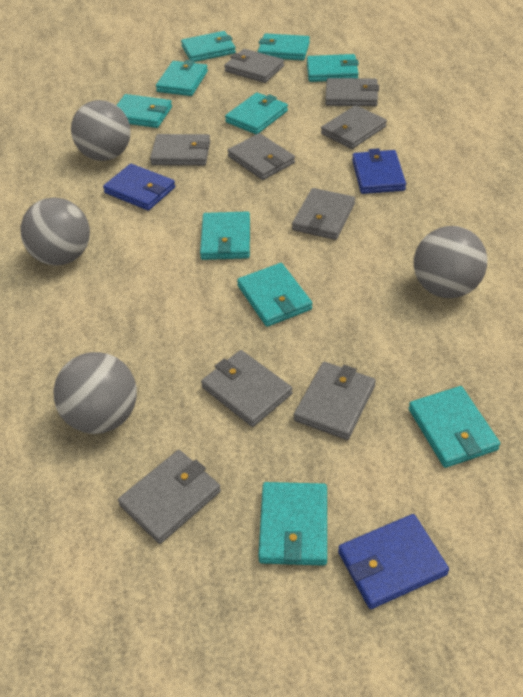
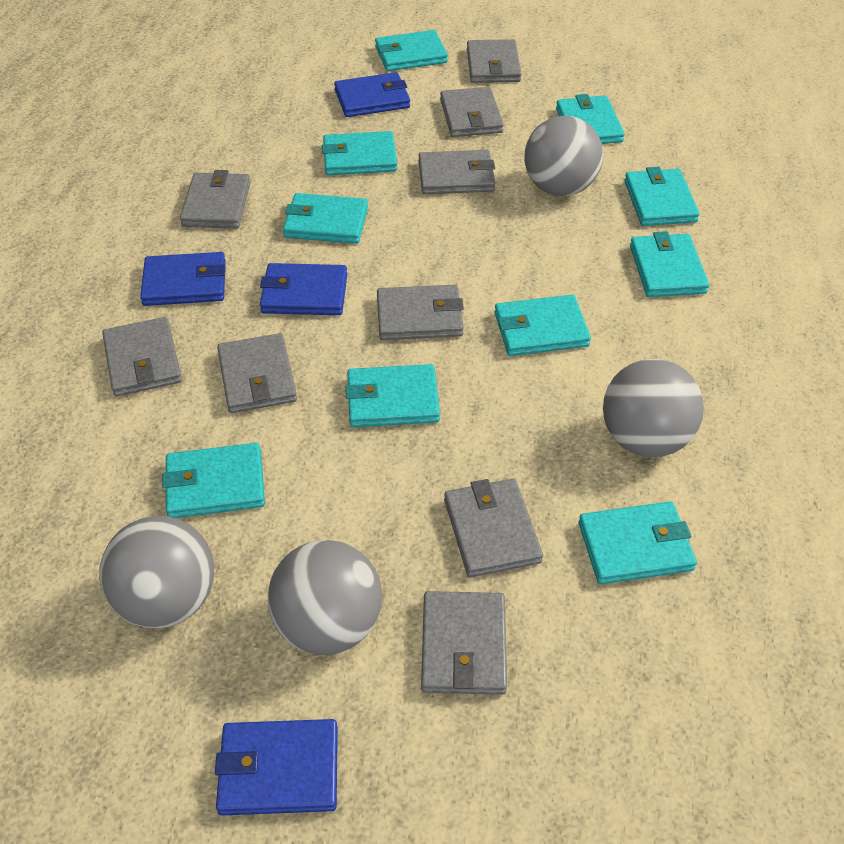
blue wallet: 3 -> 4

